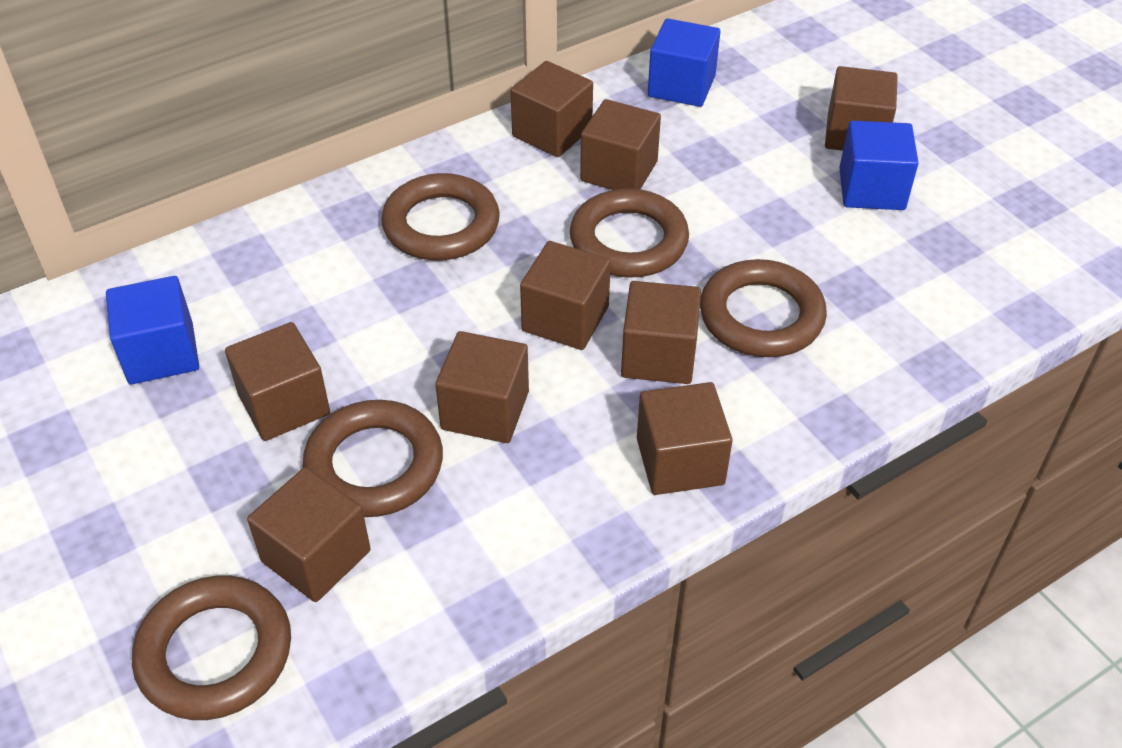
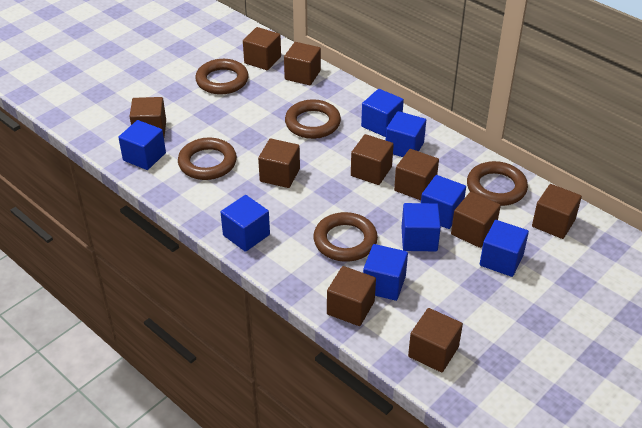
blue cube: 3 -> 8
brown cube: 9 -> 10

